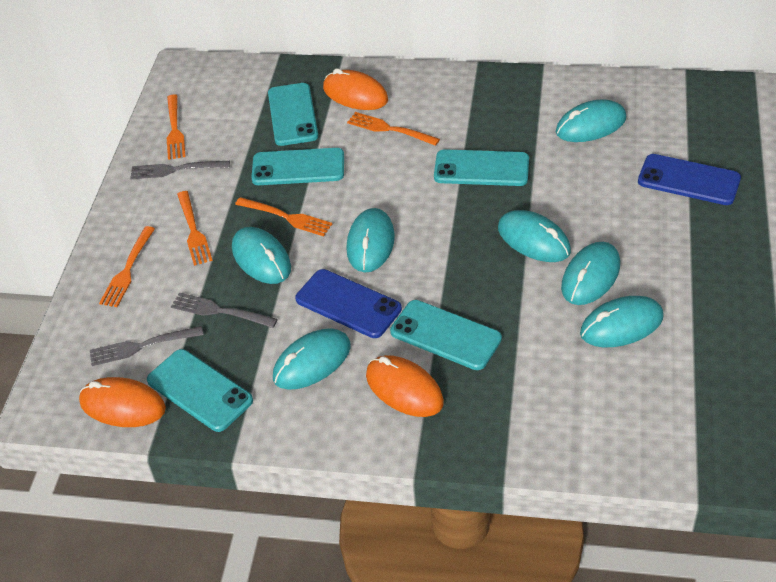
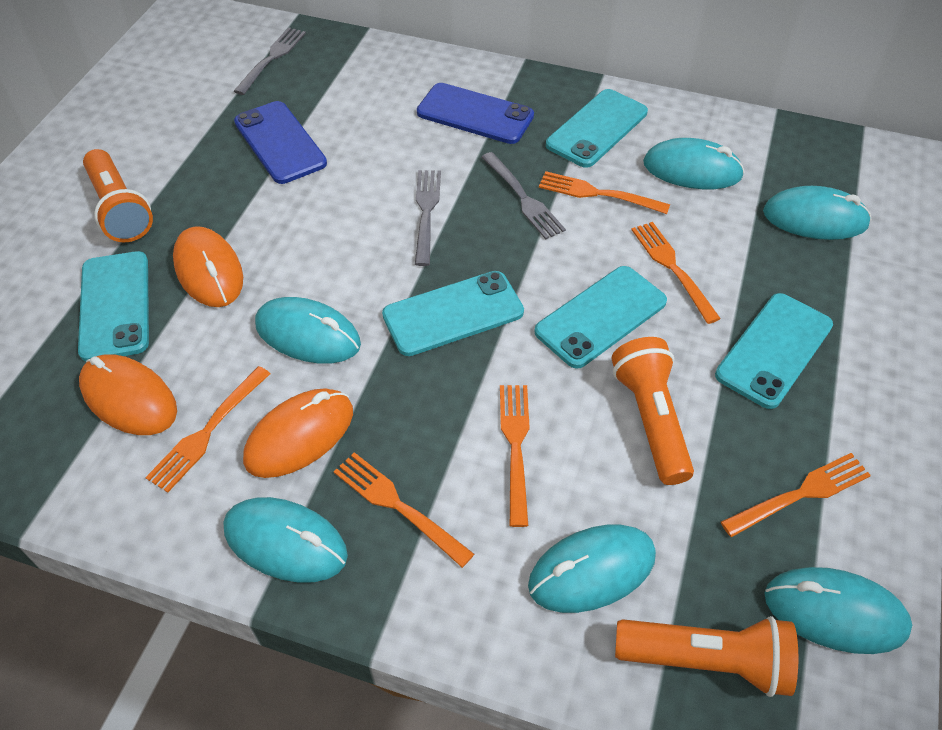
orange flashlight: 0 -> 3
orange fork: 5 -> 6
turquoise mouse: 7 -> 6

